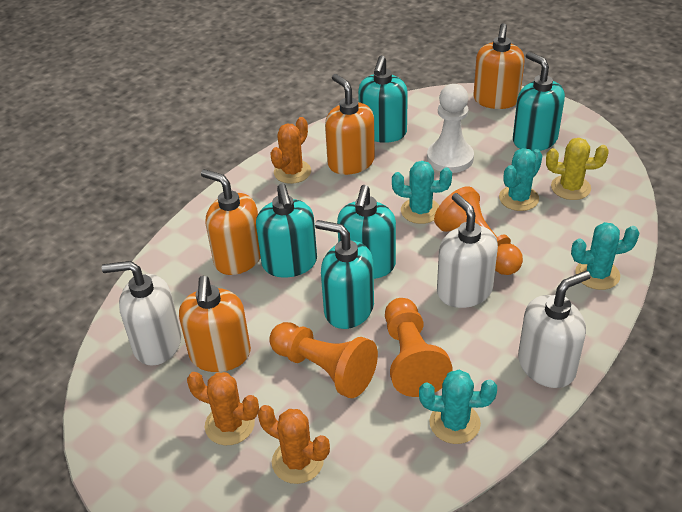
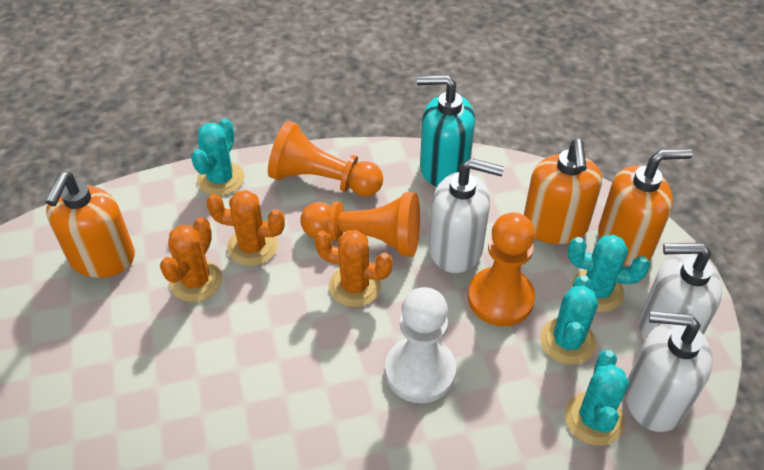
orange soap dispenser: 4 -> 3
turquoise soap dispenser: 5 -> 1
yellow cactus: 1 -> 0

